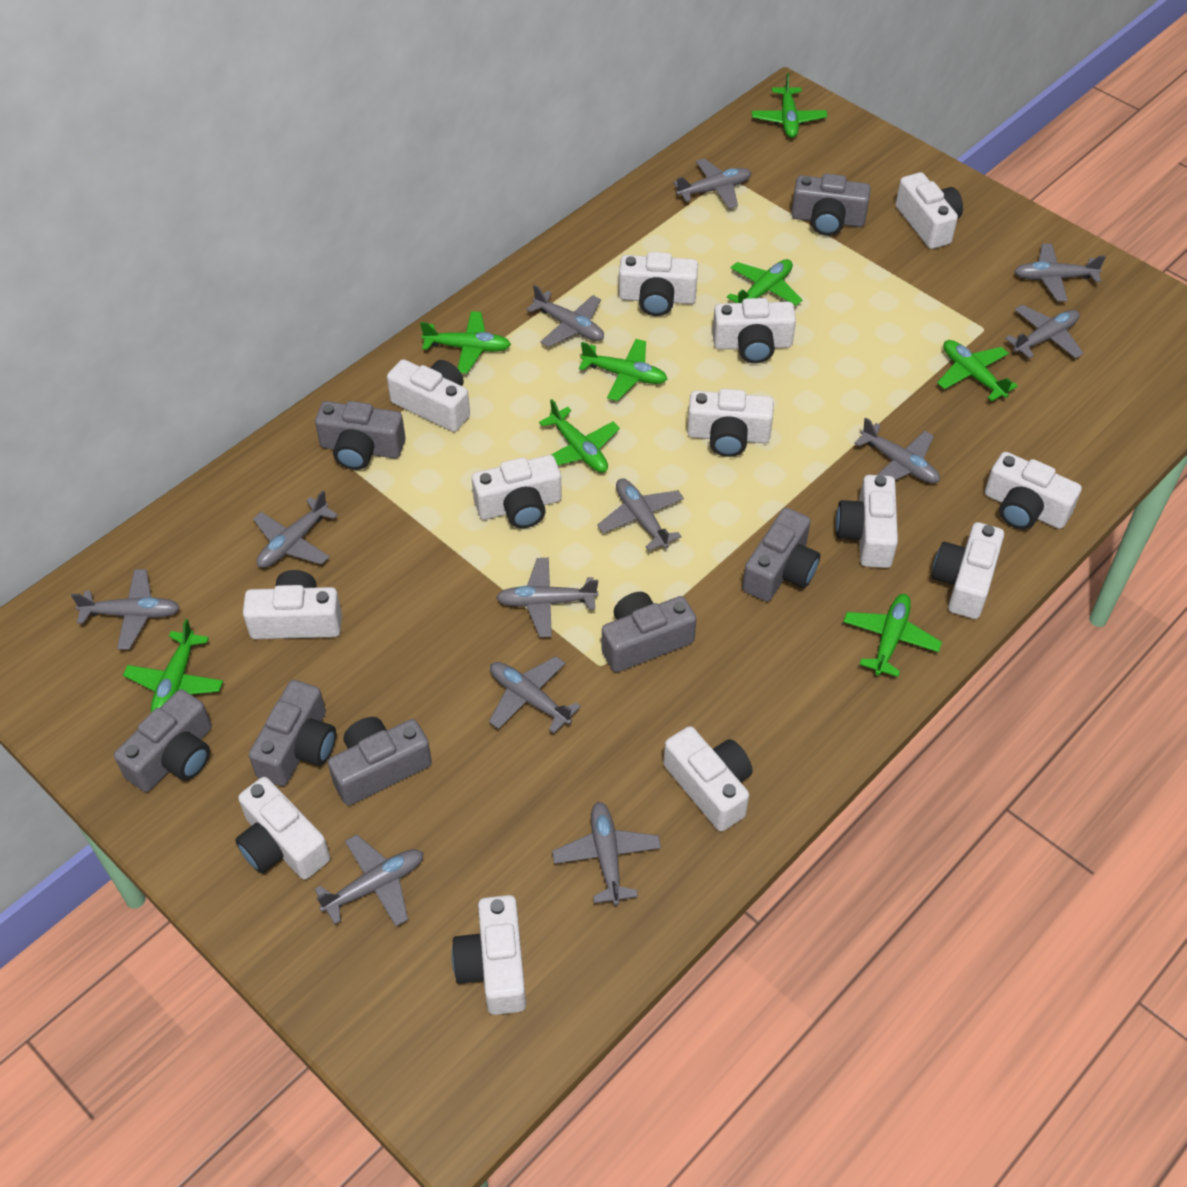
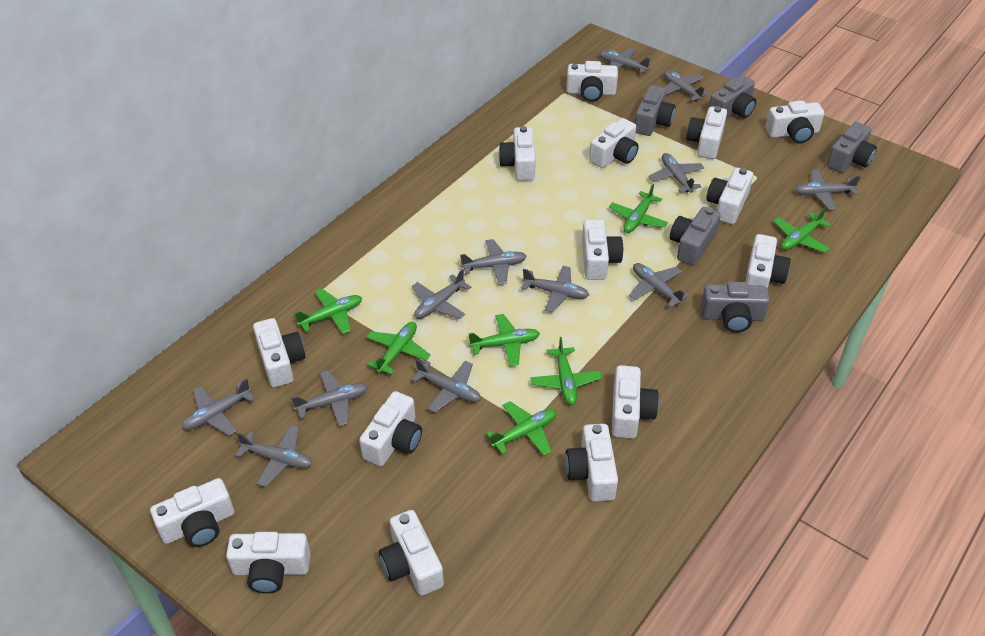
green plane: 8 -> 7
grey camera: 7 -> 5
white camera: 13 -> 15

